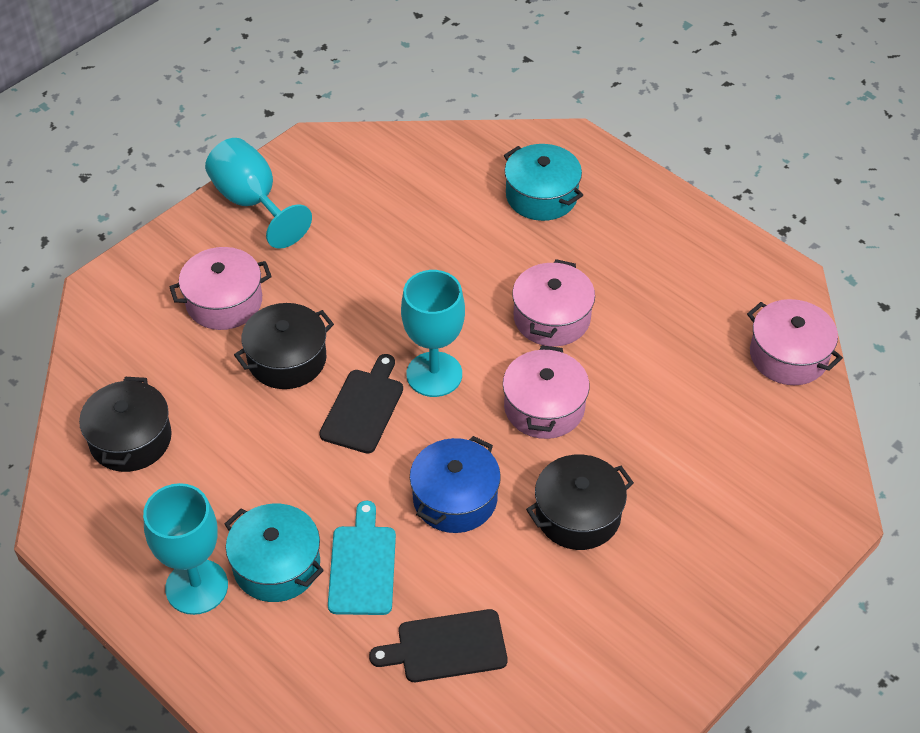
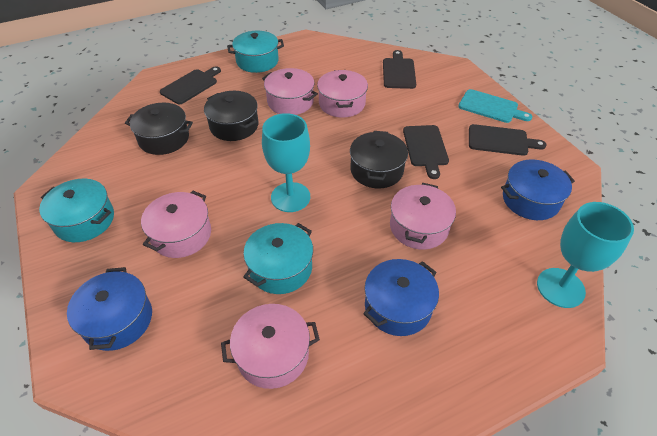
black cutting board: 2 -> 4
blue pot: 1 -> 3
pink pot: 4 -> 5
turquoise goblet: 3 -> 2
turquoise pot: 2 -> 3

